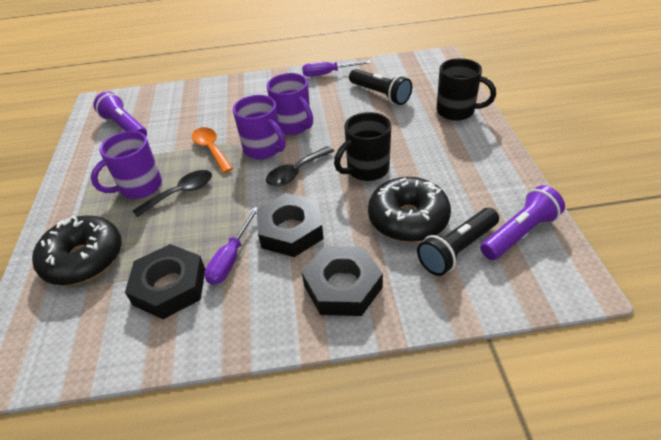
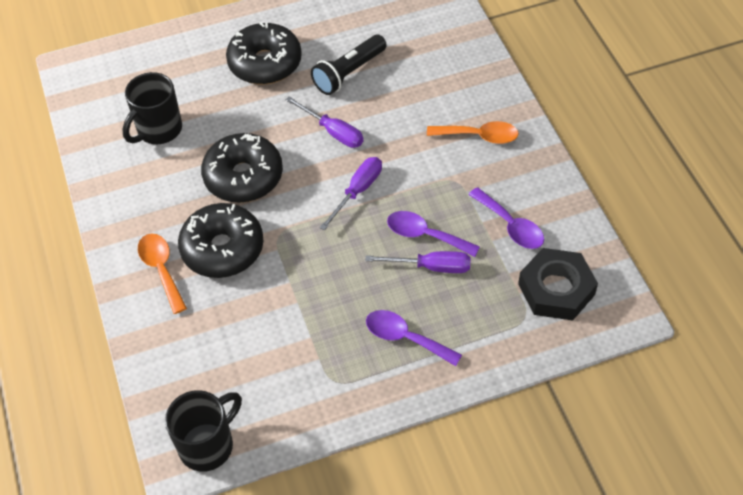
black donut: 2 -> 3
black flashlight: 2 -> 1
black nut: 3 -> 1
black spoon: 2 -> 0
orange spoon: 1 -> 2
purple flashlight: 2 -> 0
purple mug: 3 -> 0
purple screwdriver: 2 -> 3
purple spoon: 0 -> 3

